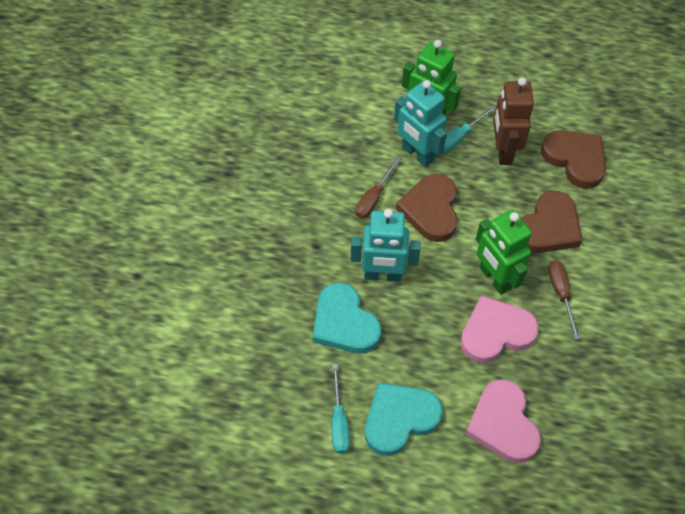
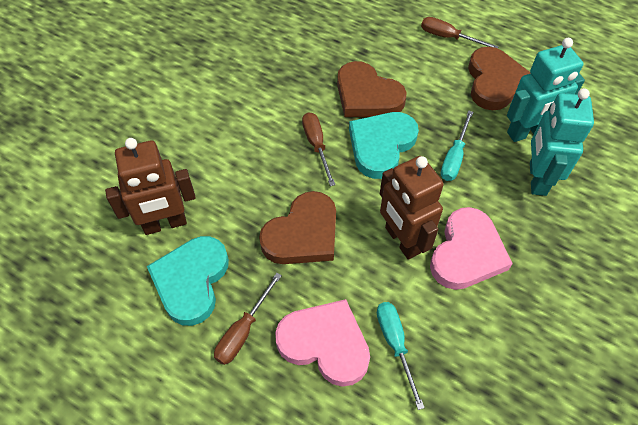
brown robot: 1 -> 2
brown screwdriver: 2 -> 3
green robot: 2 -> 0

